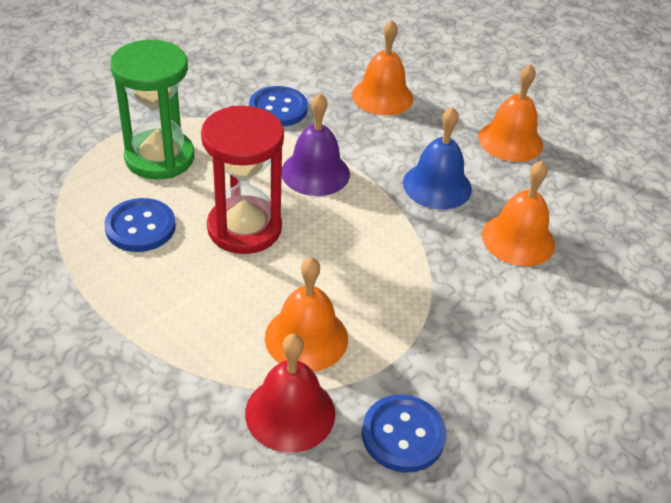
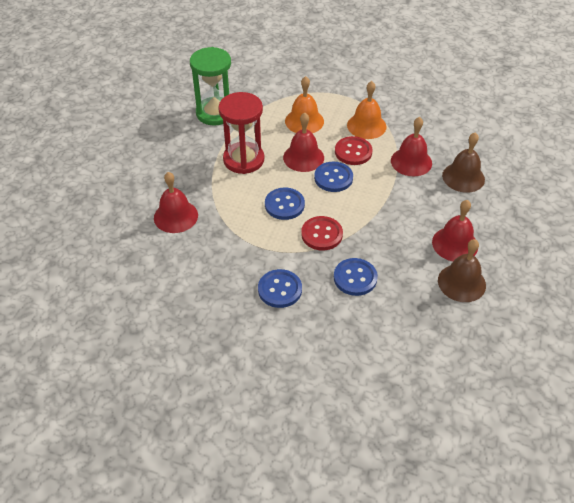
blue bell: 1 -> 0
blue button: 3 -> 4
brown bell: 0 -> 2
orange bell: 4 -> 2
purple bell: 1 -> 0
red bell: 1 -> 4
red button: 0 -> 2

